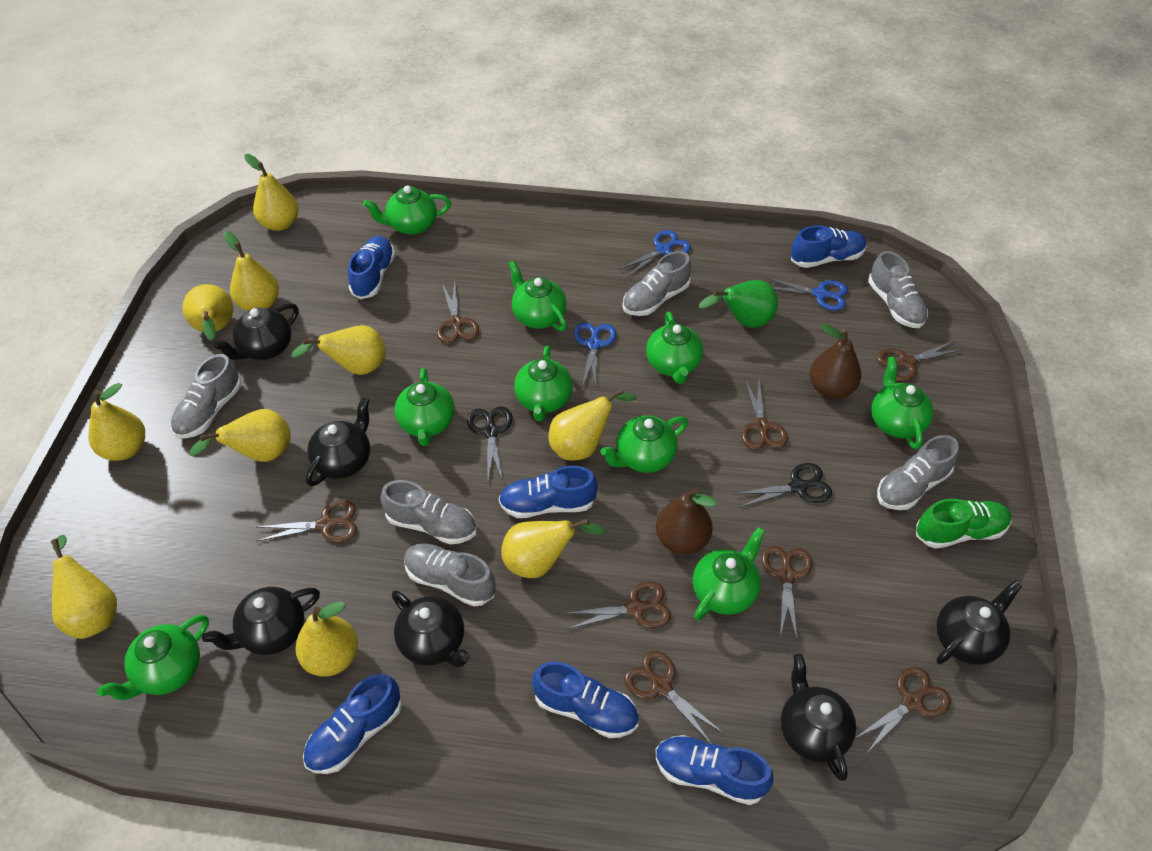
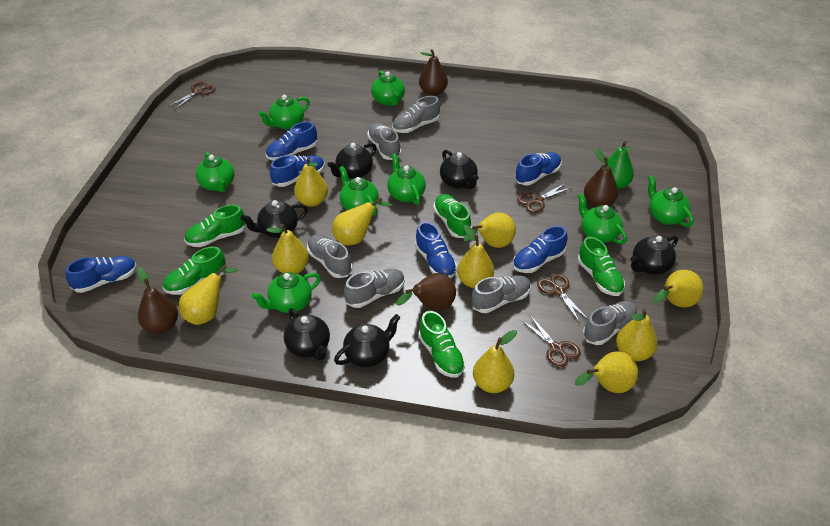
black scissors: 2 -> 0
blue scissors: 3 -> 0
brown pear: 2 -> 4
brown scissors: 8 -> 4
green shoe: 1 -> 5
green teapot: 9 -> 8

